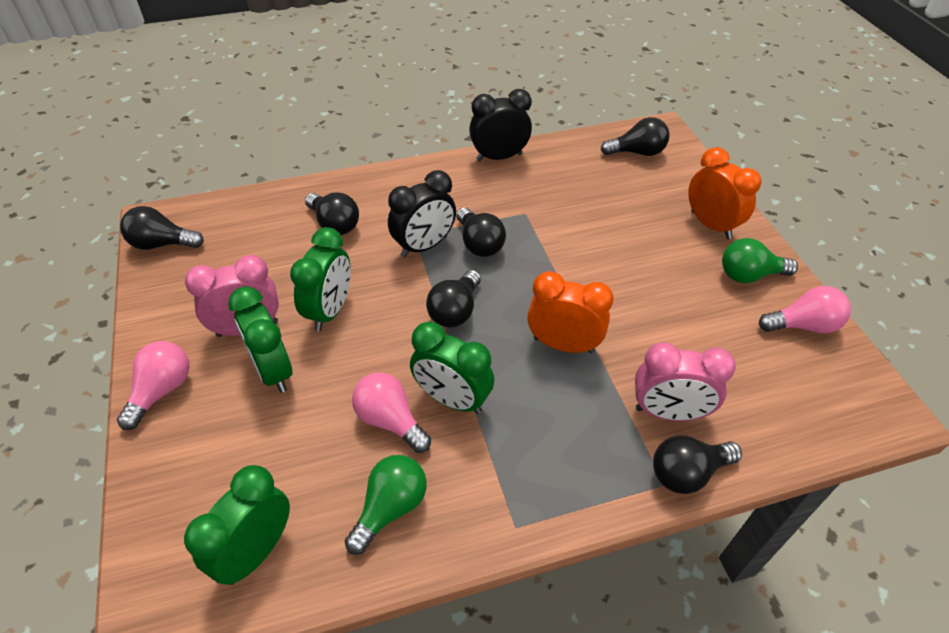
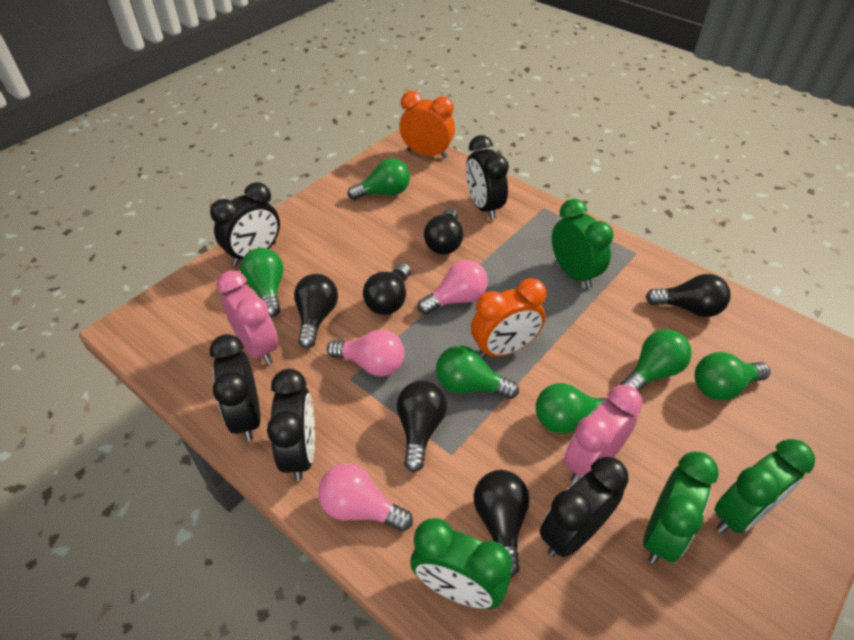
black clock: 2 -> 5
green light bulb: 2 -> 6

